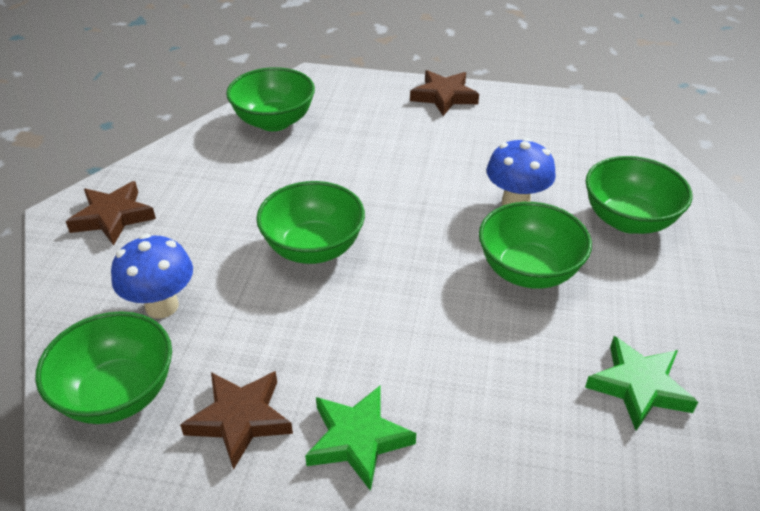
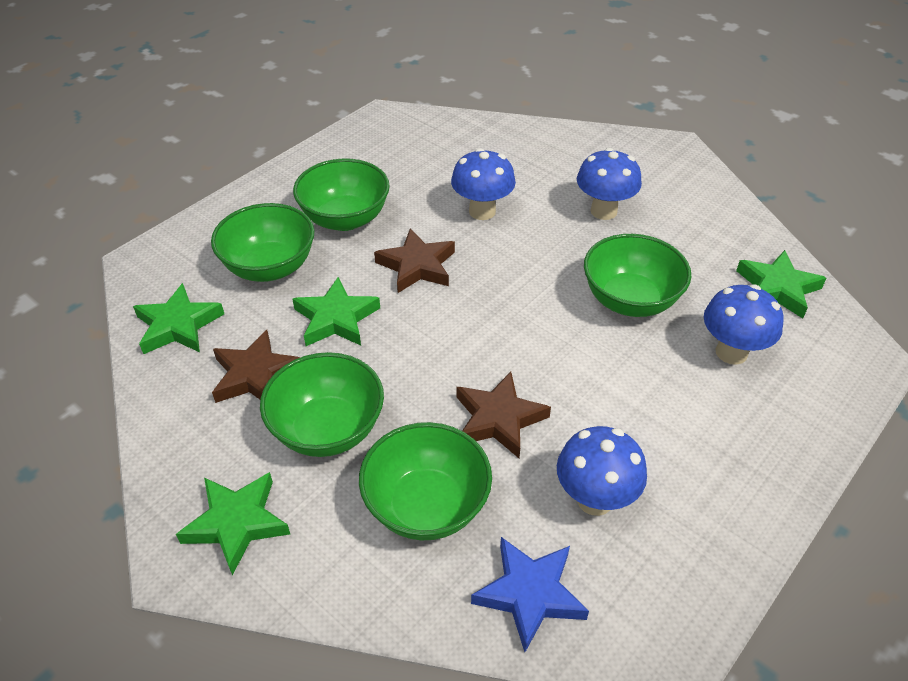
blue mushroom: 2 -> 4
blue star: 0 -> 1
green star: 2 -> 4

